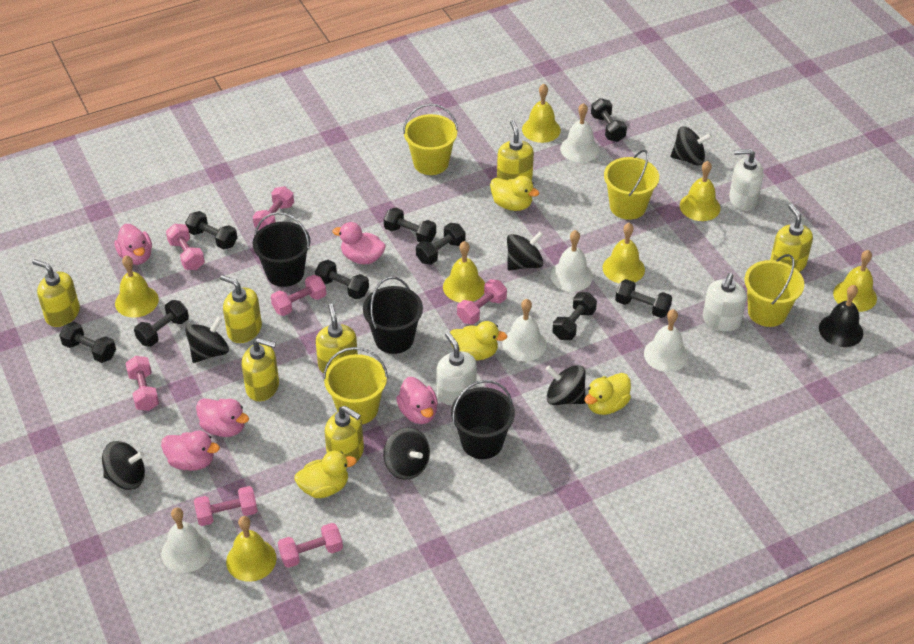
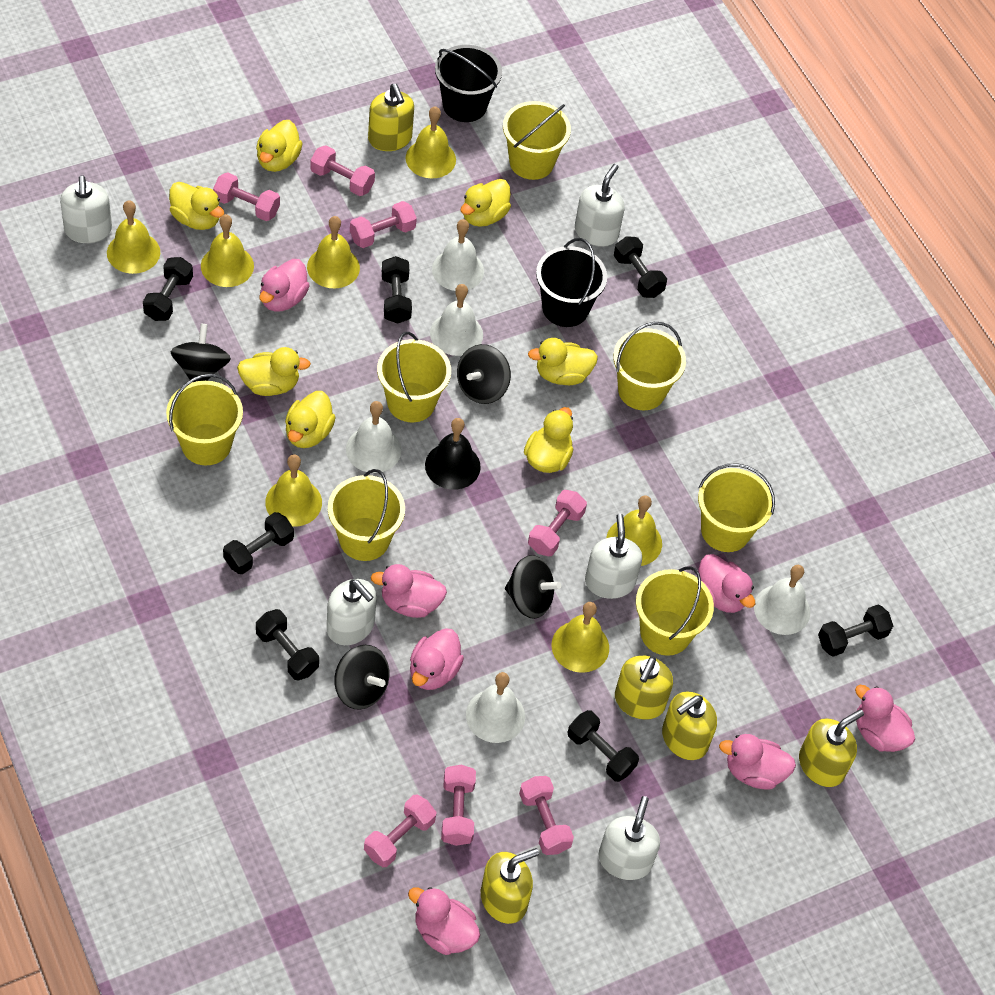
black bucket: 3 -> 2
black dumbbell: 9 -> 7
black spinning top: 6 -> 4
pink duck: 5 -> 7
white soap dispenser: 3 -> 5
yellow bucket: 4 -> 7
yellow duck: 4 -> 7
yellow soap dispenser: 7 -> 5

